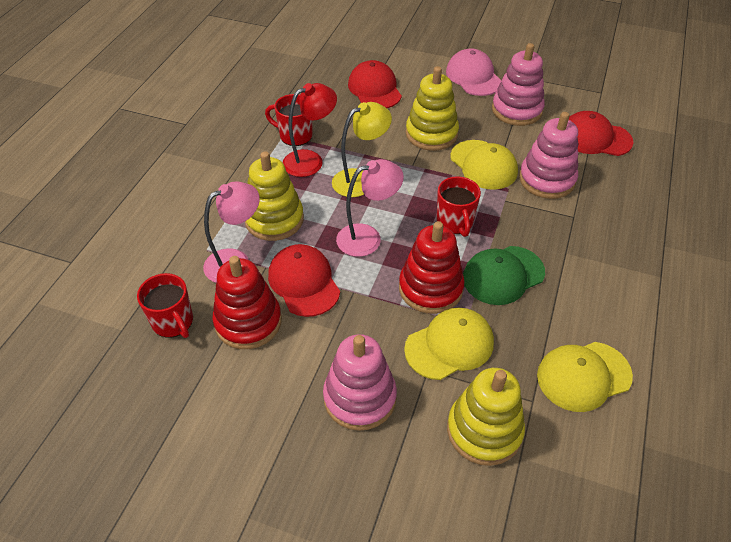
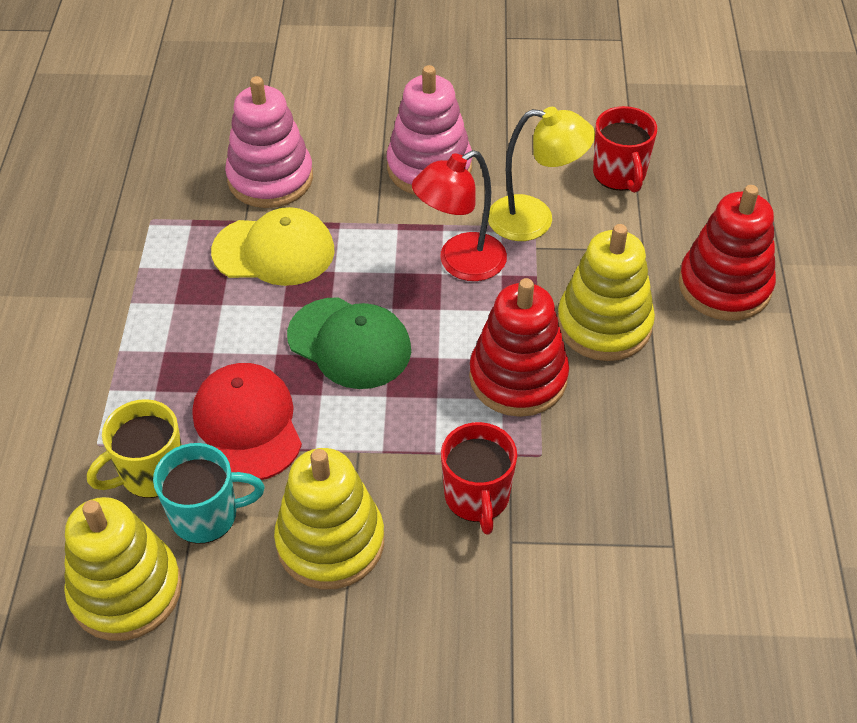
pink cap: 1 -> 0
pink lamp: 2 -> 0
pink stacking toy: 3 -> 2
red cap: 3 -> 1
red mug: 3 -> 2
turquoise mug: 0 -> 1
yellow cap: 3 -> 1
yellow mug: 0 -> 1

